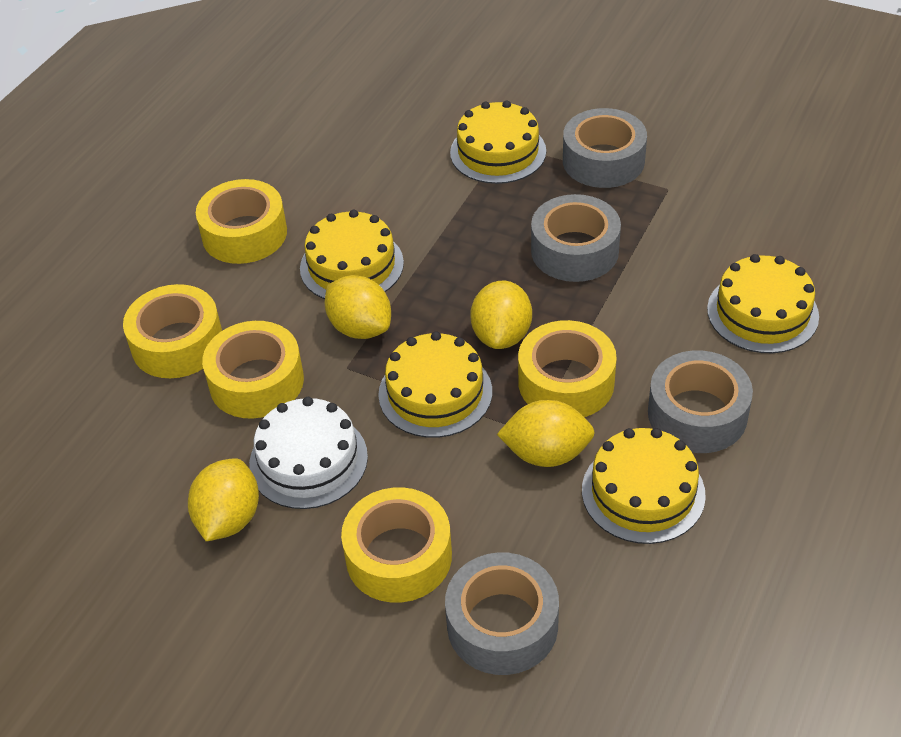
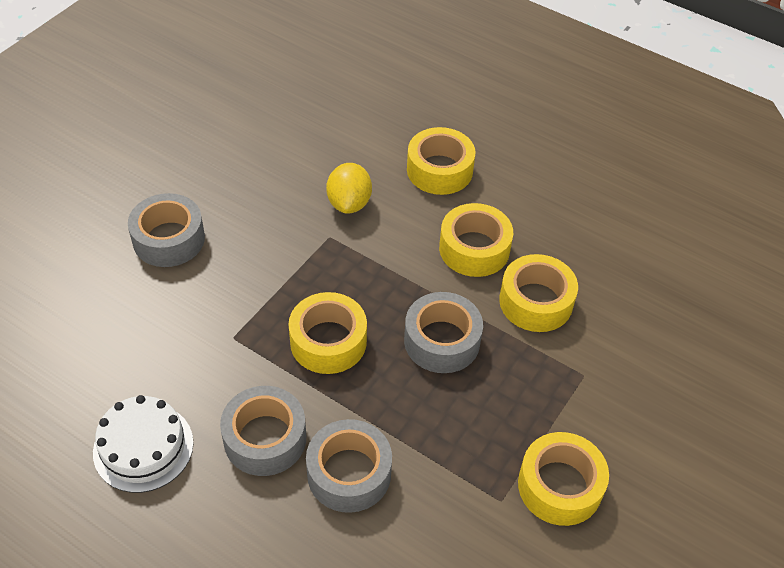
yellow cake: 5 -> 0
yellow lemon: 4 -> 1

